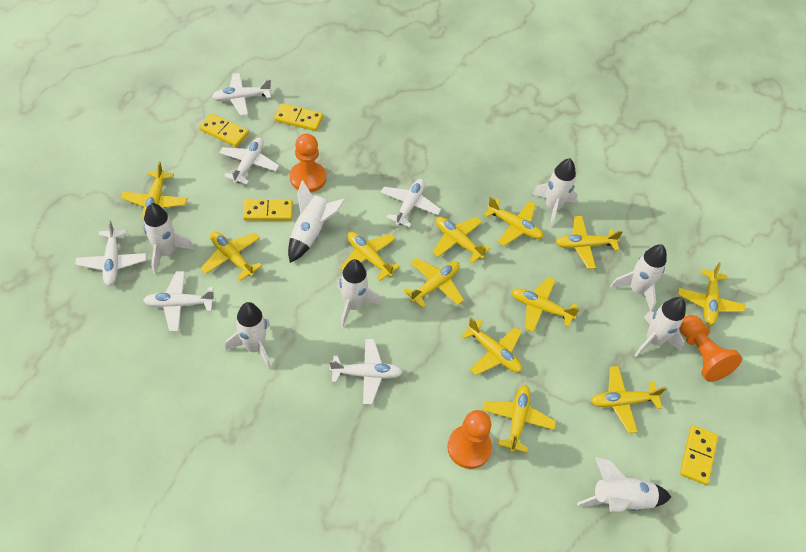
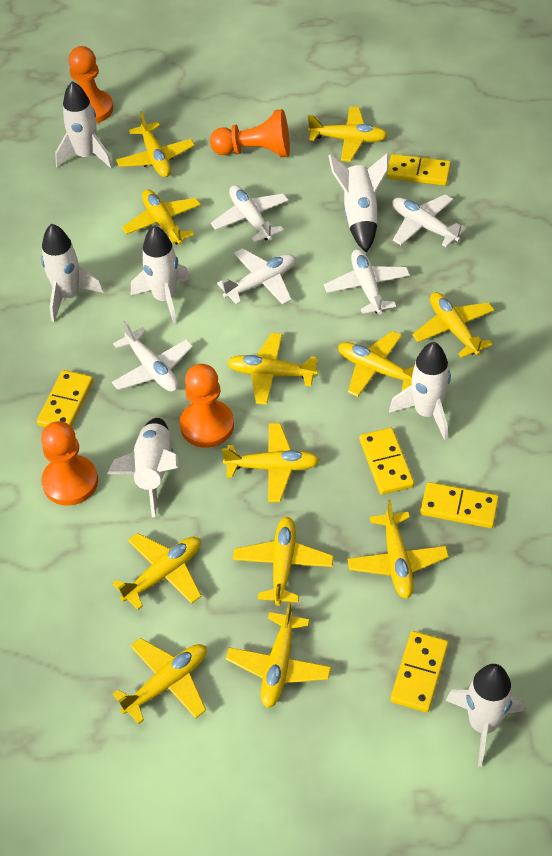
orange pawn: 3 -> 4
white plane: 6 -> 5
white rocket: 8 -> 7
yellow domino: 4 -> 5

